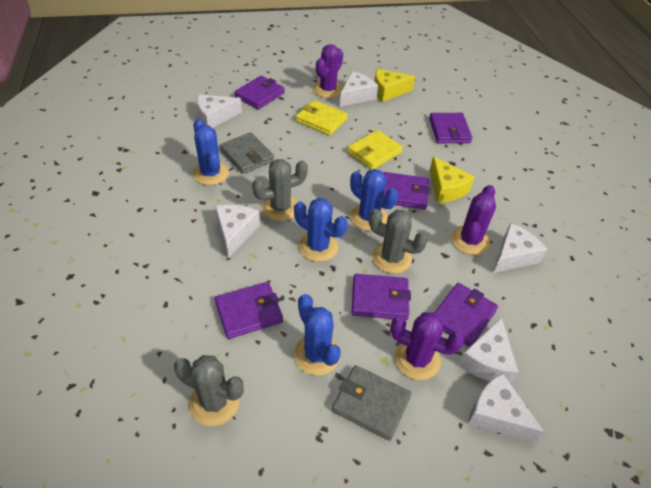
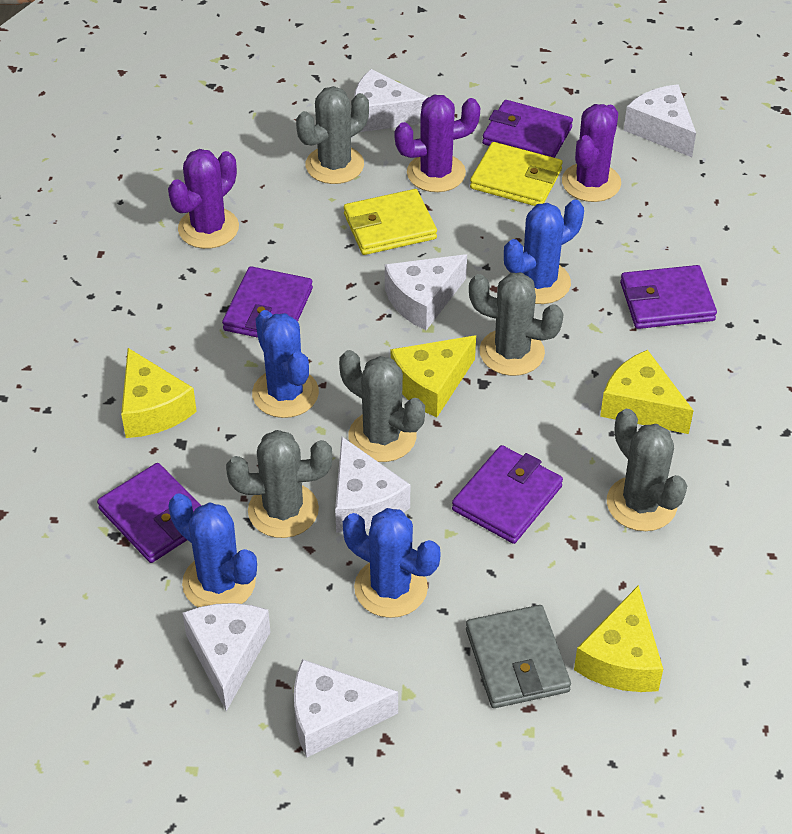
grey cactus: 3 -> 5
grey wallet: 2 -> 1
purple wallet: 6 -> 5
yellow cheese: 2 -> 4

